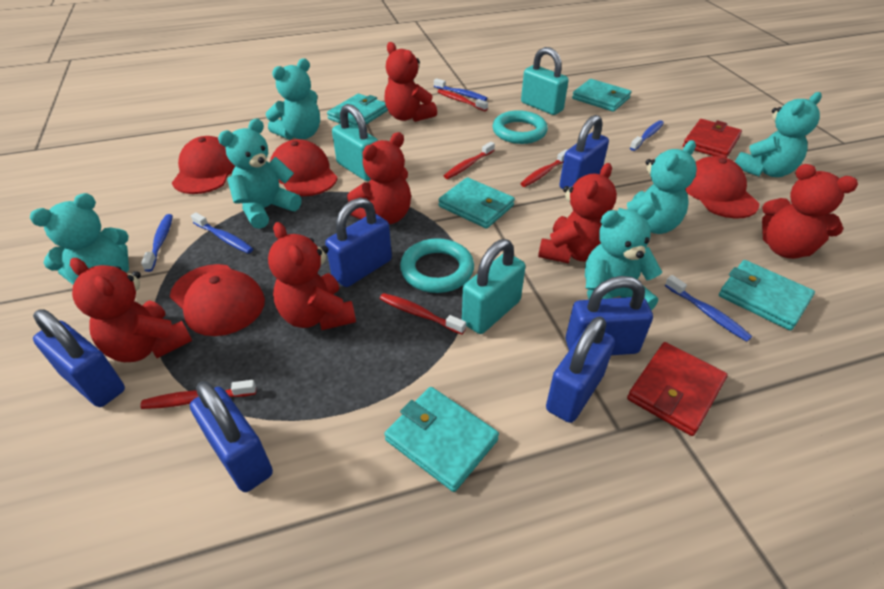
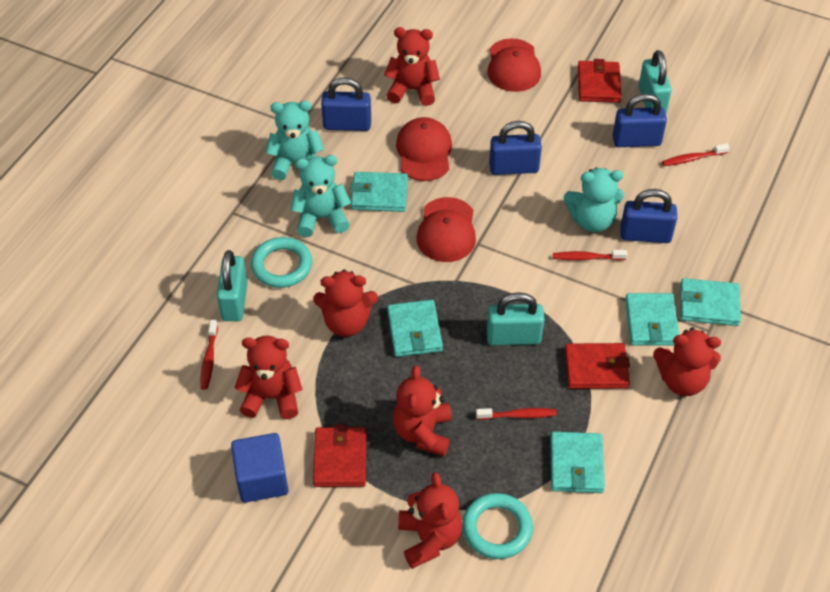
blue cube: 0 -> 1
blue padlock: 6 -> 4
blue toothbrush: 5 -> 0
red cap: 4 -> 3
red toothbrush: 5 -> 4
red wallet: 2 -> 3
turquoise teddy bear: 6 -> 3

